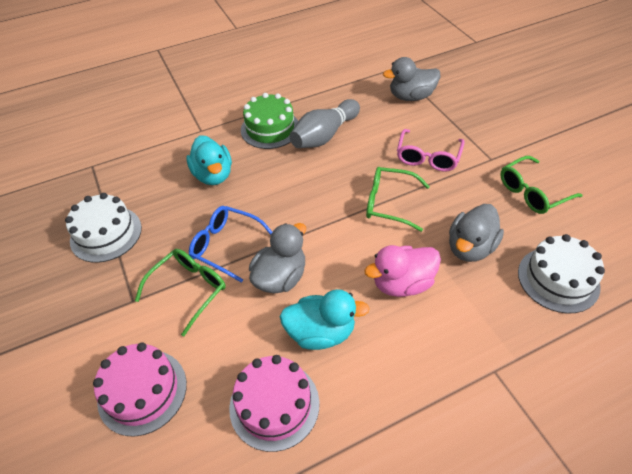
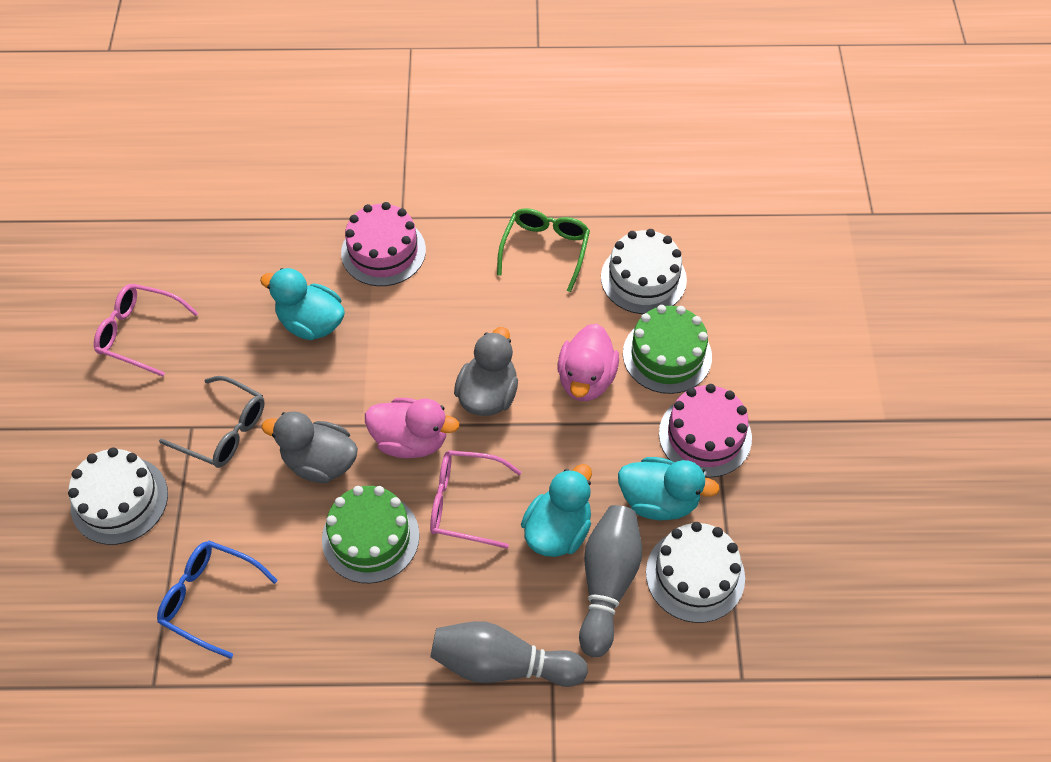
green cake: 1 -> 2
green glasses: 3 -> 1
grey bowling pin: 1 -> 2
grey duck: 3 -> 2
grey glasses: 0 -> 1
pink duck: 1 -> 2
pink glasses: 1 -> 2
turquoise duck: 2 -> 3
white cake: 2 -> 3

